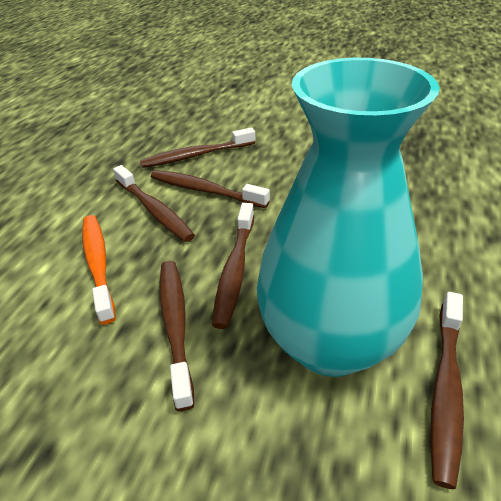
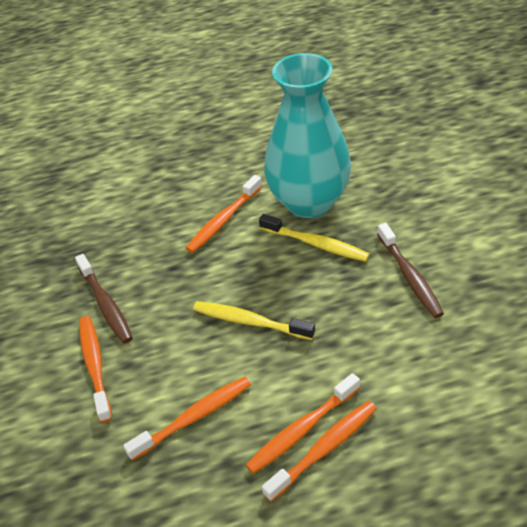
brown toothbrush: 6 -> 2
orange toothbrush: 1 -> 5
yellow toothbrush: 0 -> 2

